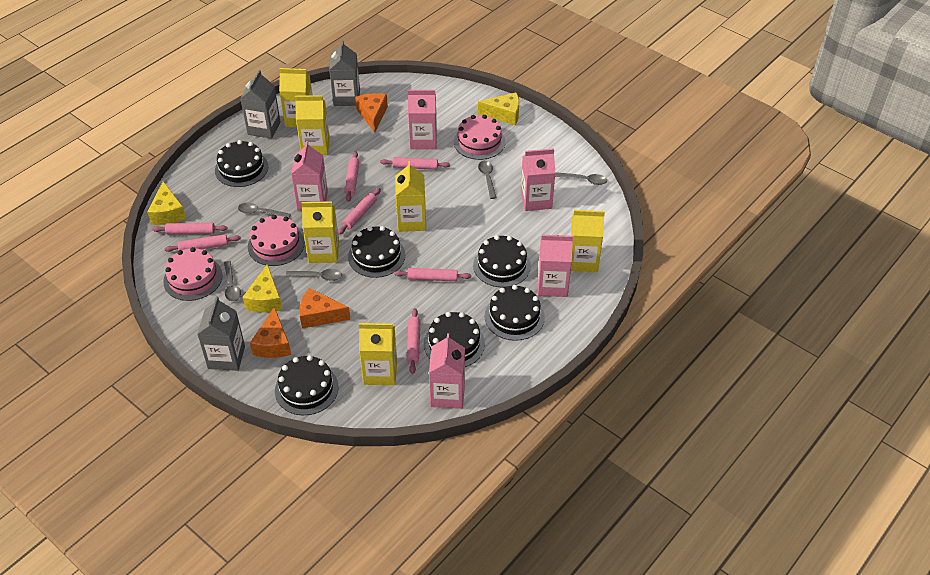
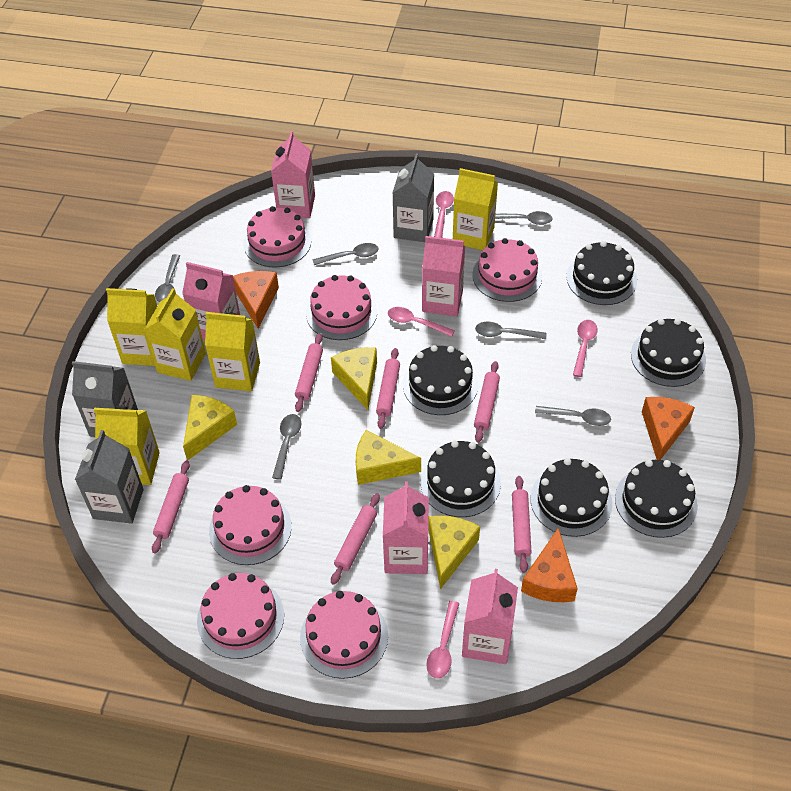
grey spoon: 5 -> 6
pink cake: 3 -> 6
pink rolling pin: 7 -> 6
pink spoon: 0 -> 4
yellow carton: 6 -> 5
yellow cheese: 3 -> 4

